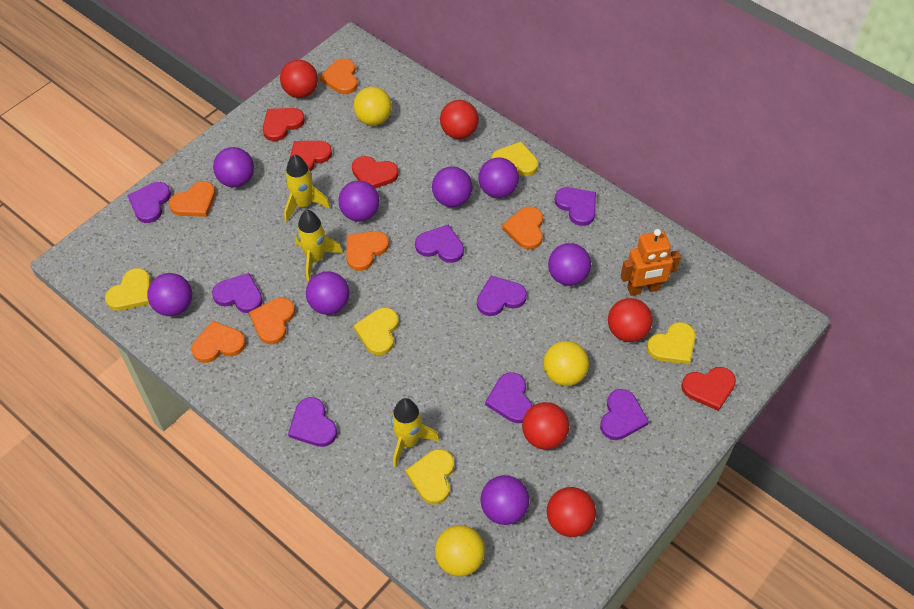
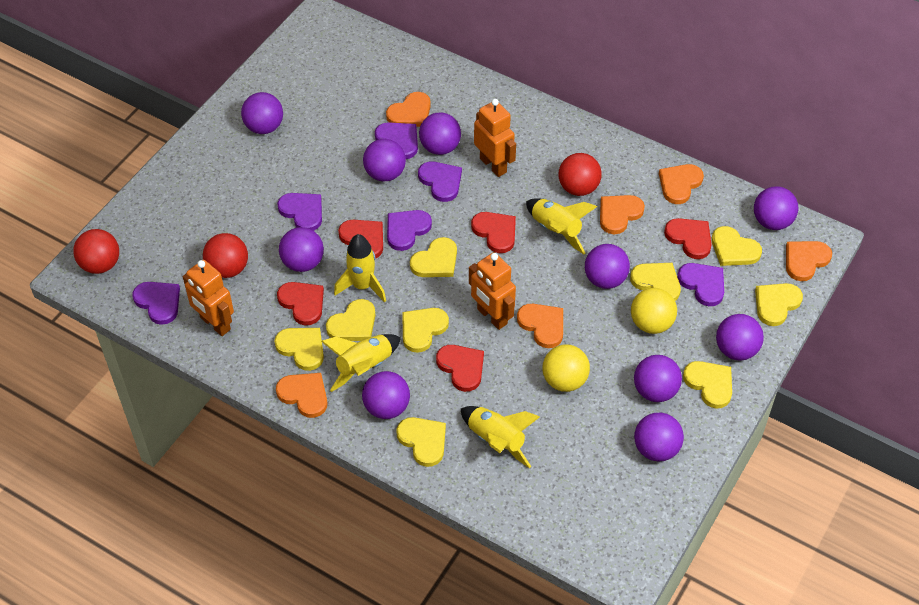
orange robot: 1 -> 3
purple ball: 8 -> 10
purple heart: 8 -> 6
red ball: 5 -> 3
red heart: 4 -> 5
yellow ball: 3 -> 2
yellow heart: 5 -> 9
yellow rocket: 3 -> 4

